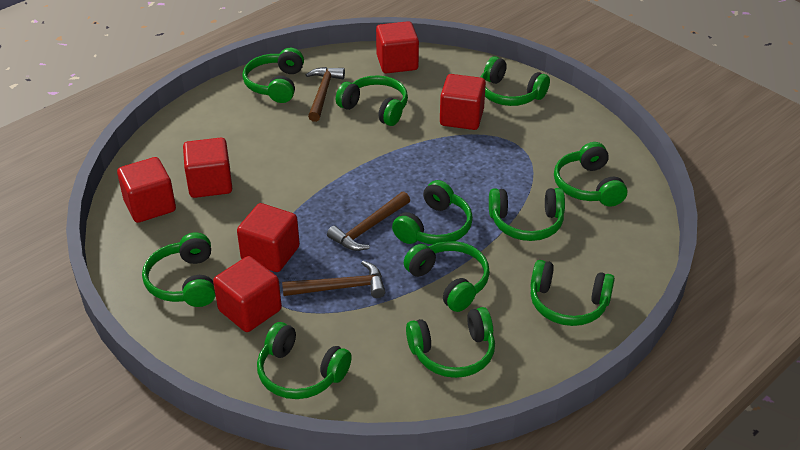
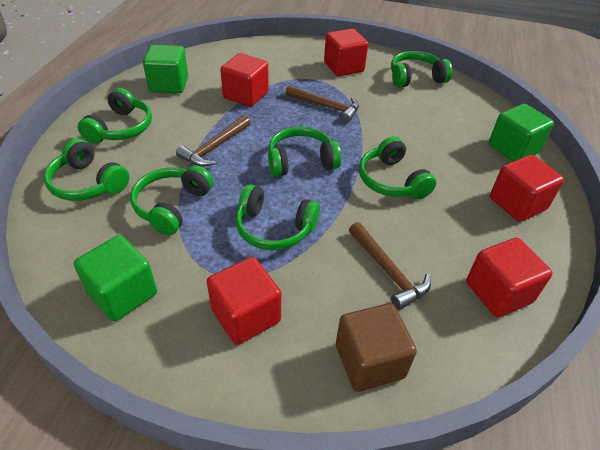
brown cube: 0 -> 1
green cube: 0 -> 3
green headphones: 11 -> 7
red cube: 6 -> 5

